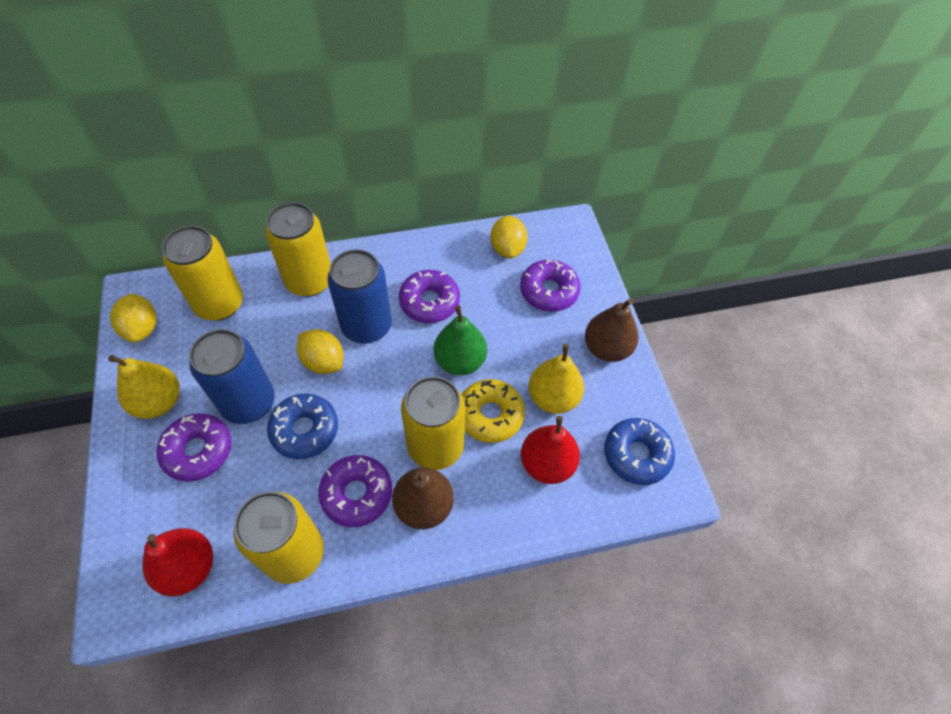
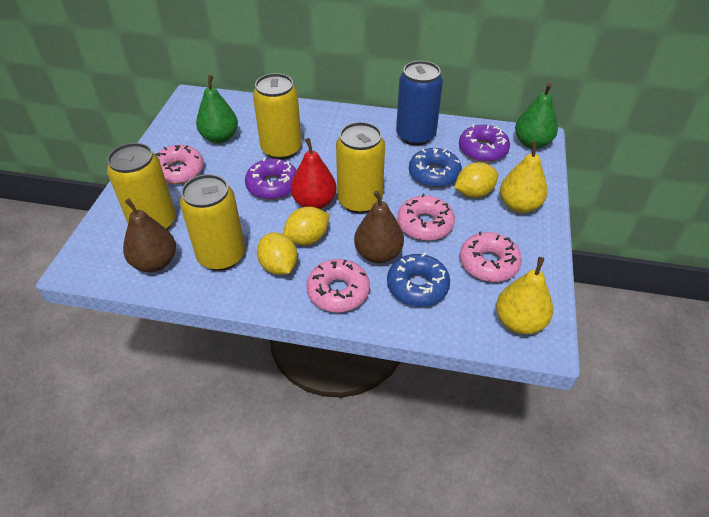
blue can: 2 -> 1
green pear: 1 -> 2
pink donut: 0 -> 4
purple donut: 4 -> 2
red pear: 2 -> 1
yellow donut: 1 -> 0

